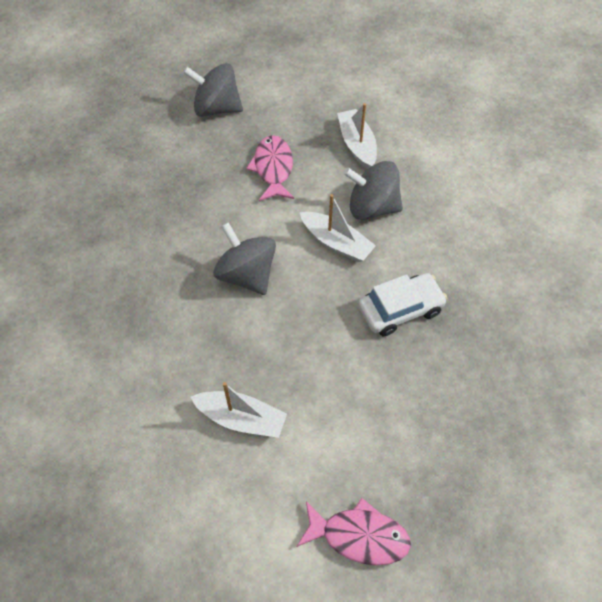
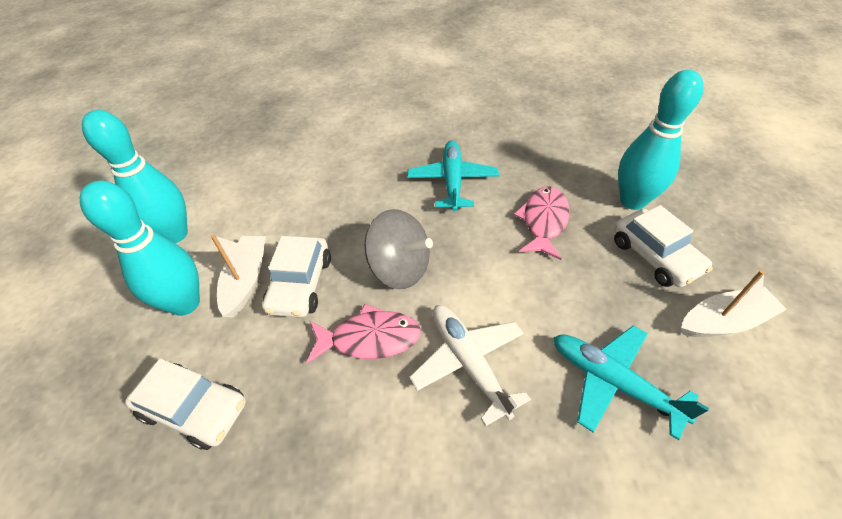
grey spinning top: 3 -> 1
turquoise bowling pin: 0 -> 3
turquoise plane: 0 -> 2
white boat: 3 -> 2
white car: 1 -> 3
white plane: 0 -> 1

